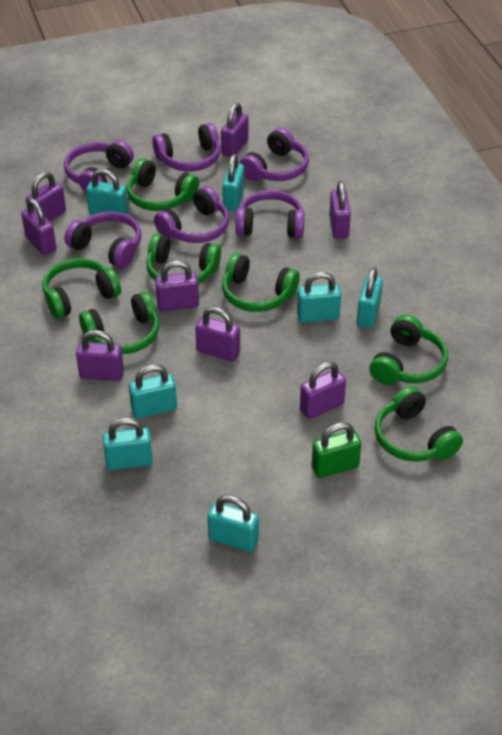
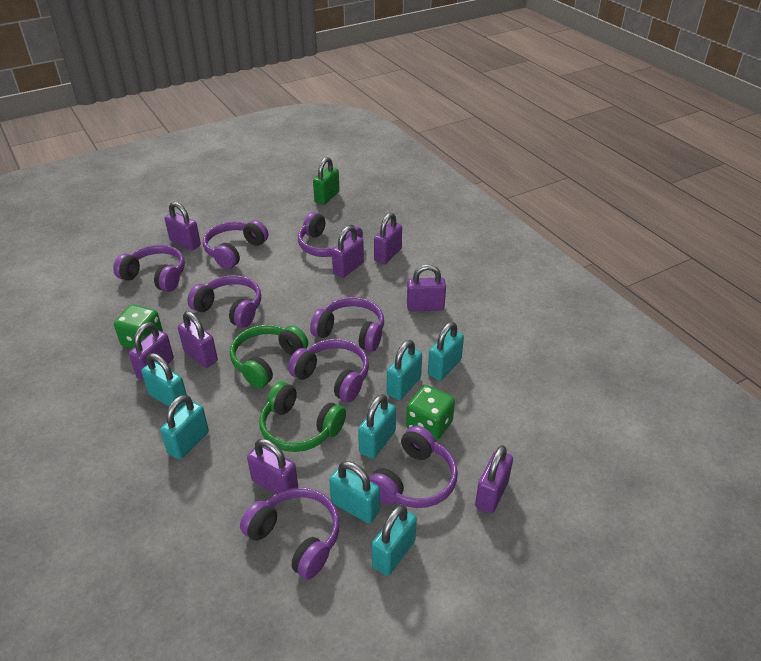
green dice: 0 -> 2
green headphones: 7 -> 2
purple headphones: 6 -> 8

